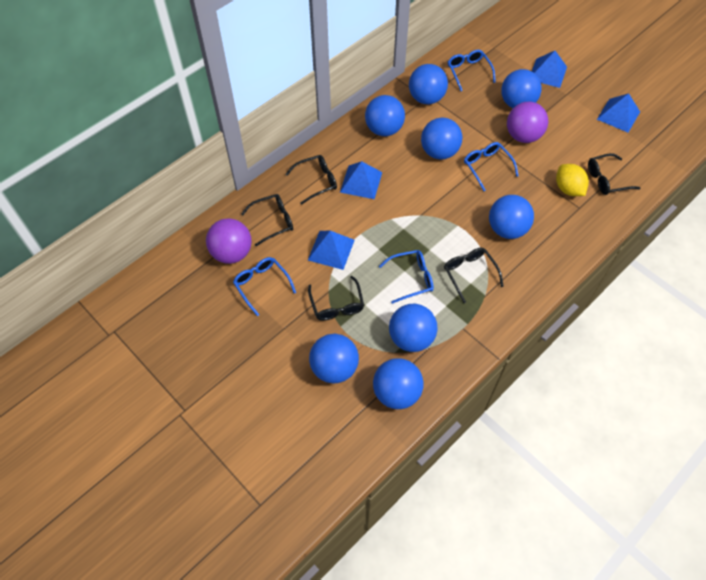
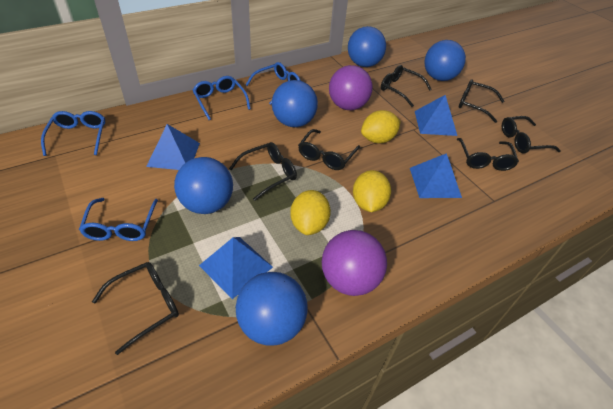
black glasses: 5 -> 7
blue ball: 8 -> 5
yellow lemon: 1 -> 3

